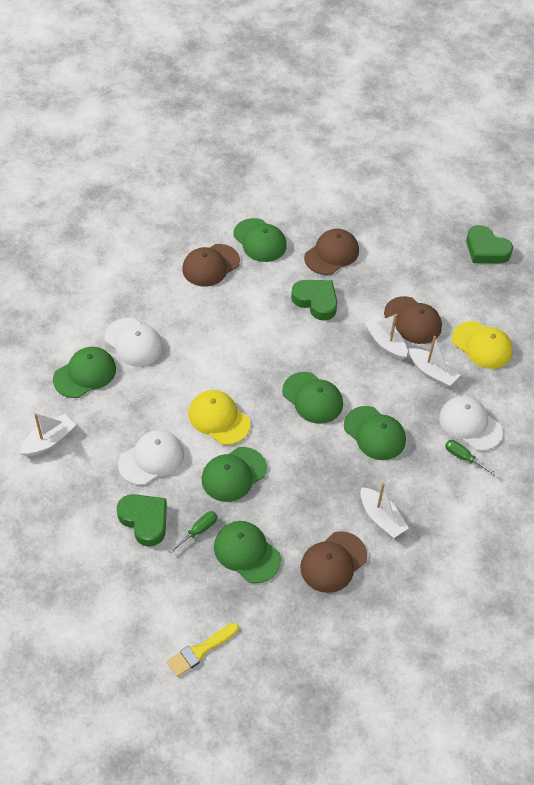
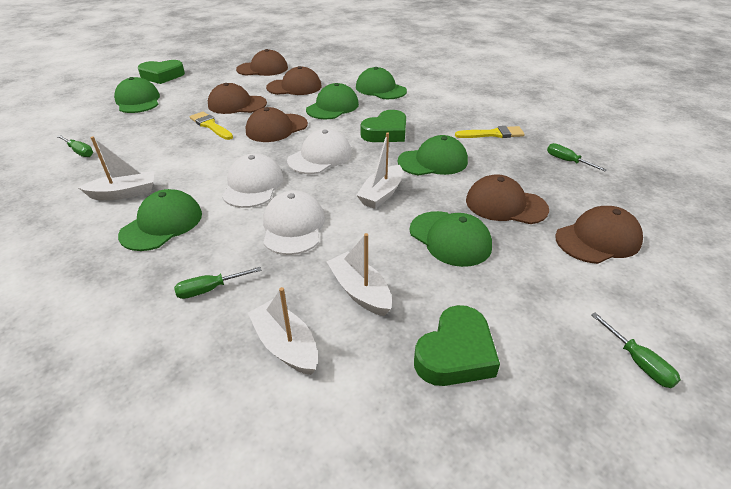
brown cap: 4 -> 6
green screwdriver: 2 -> 4
yellow brush: 1 -> 2
yellow cap: 2 -> 0

